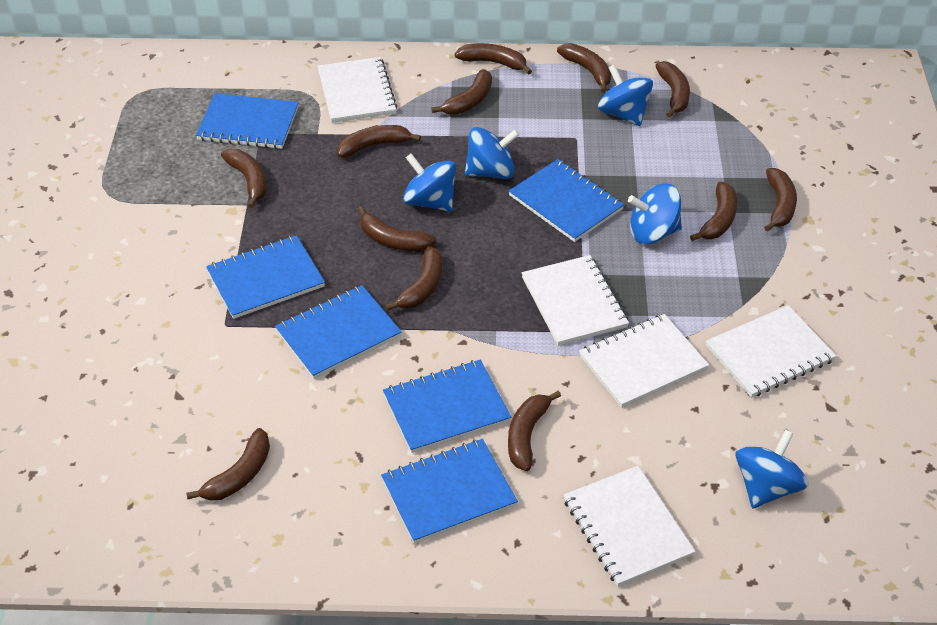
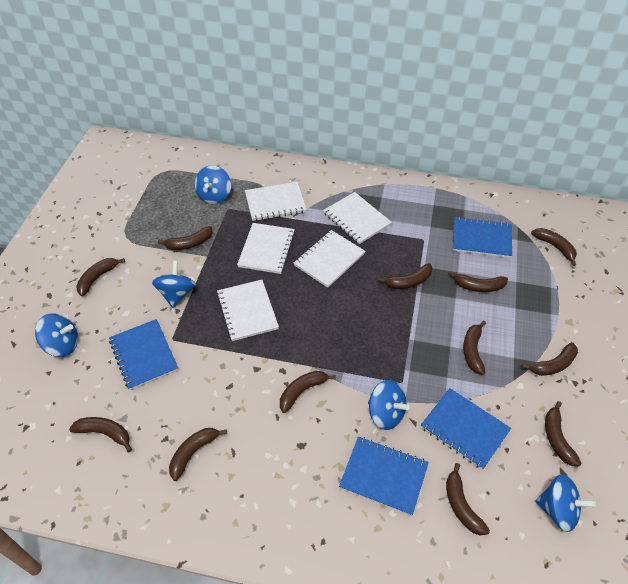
blue notebook: 6 -> 4

